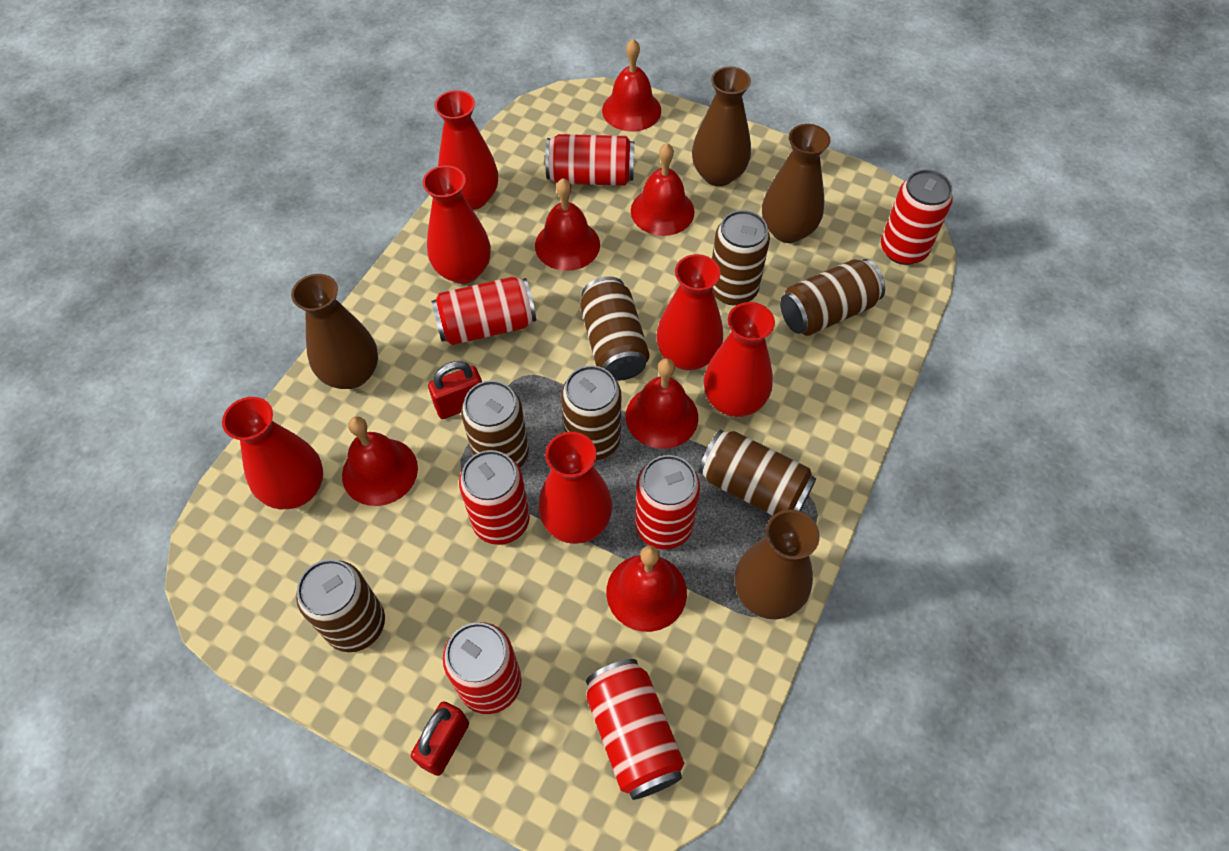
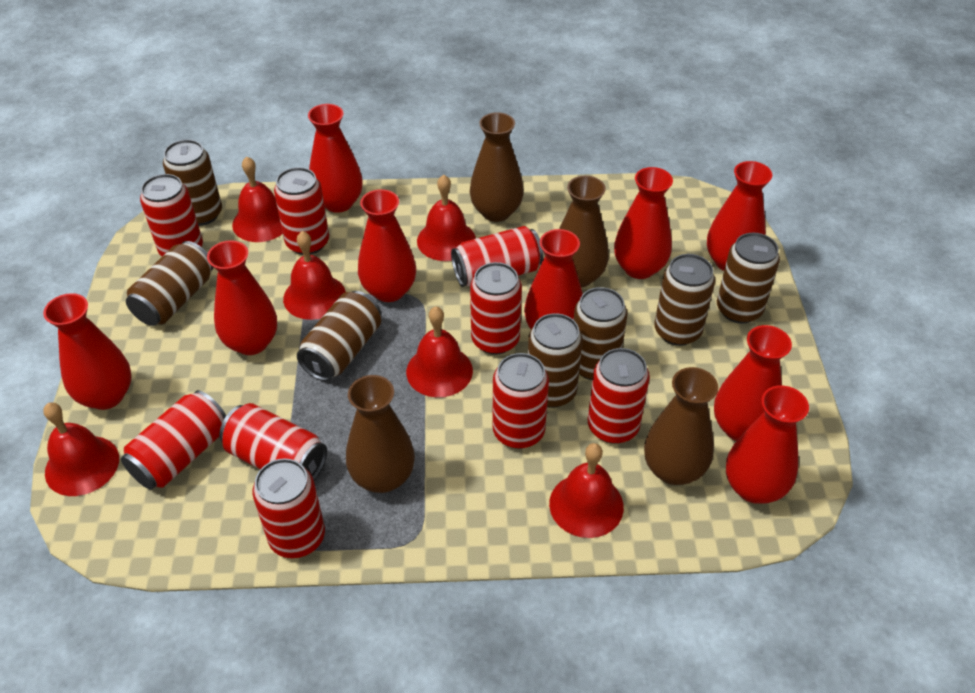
red can: 7 -> 9
red padlock: 2 -> 0
red vase: 6 -> 9

